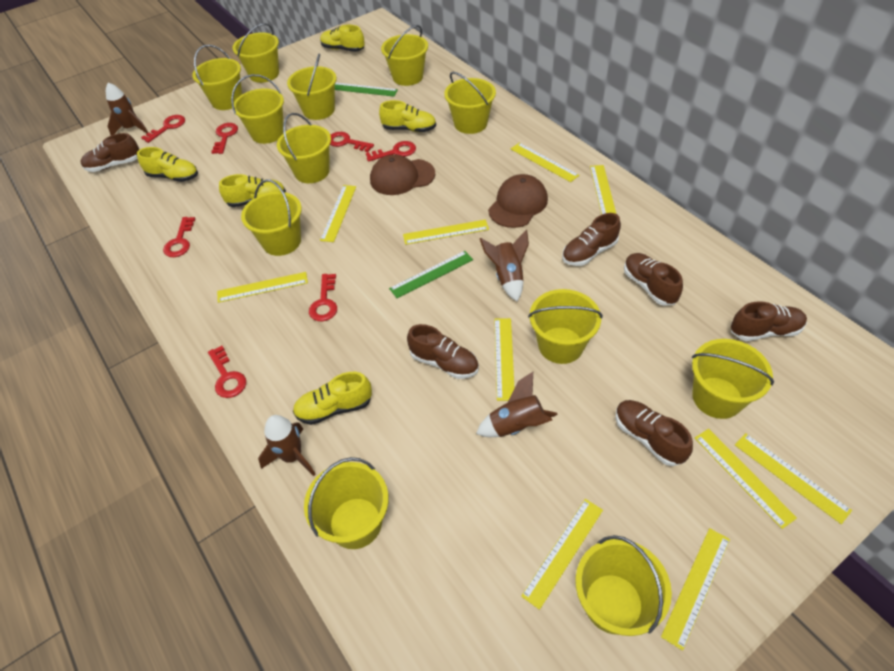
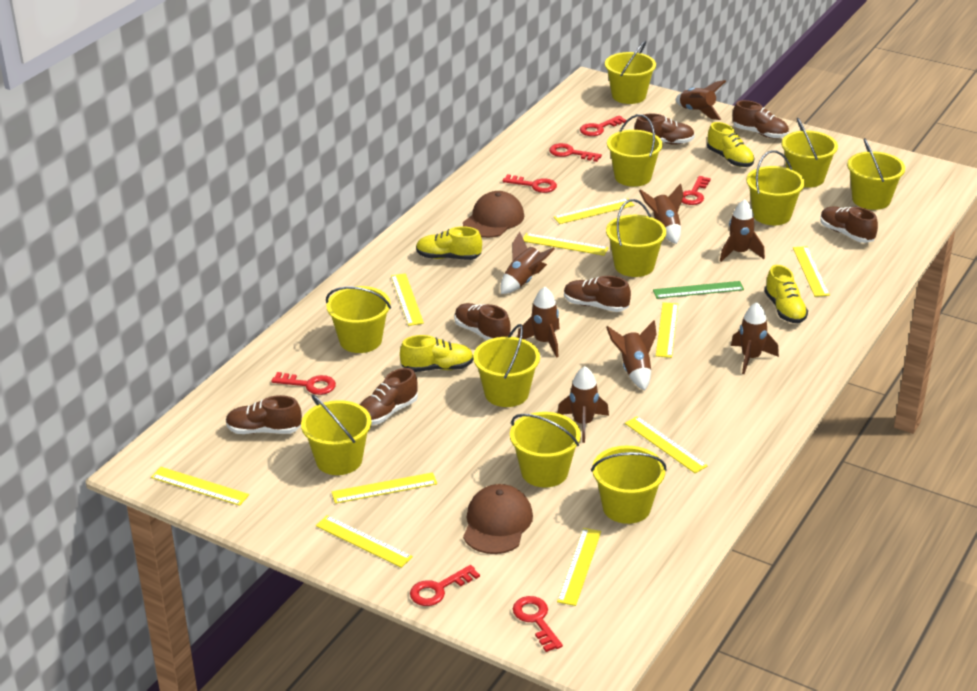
brown rocket: 4 -> 8
brown shoe: 6 -> 7
green ruler: 2 -> 1
yellow bucket: 12 -> 11
yellow shoe: 5 -> 4

